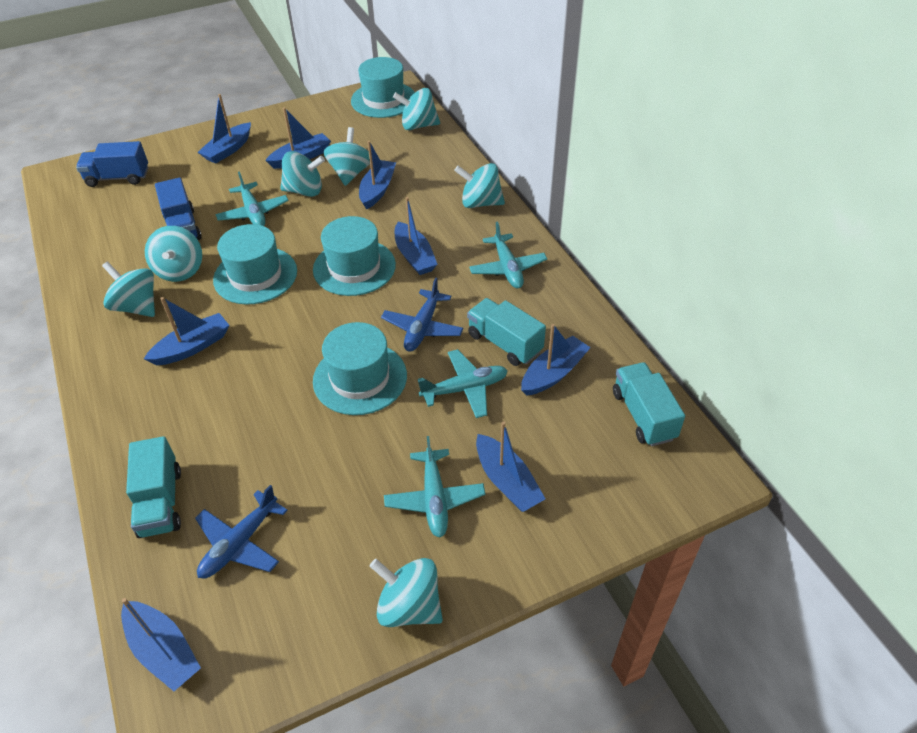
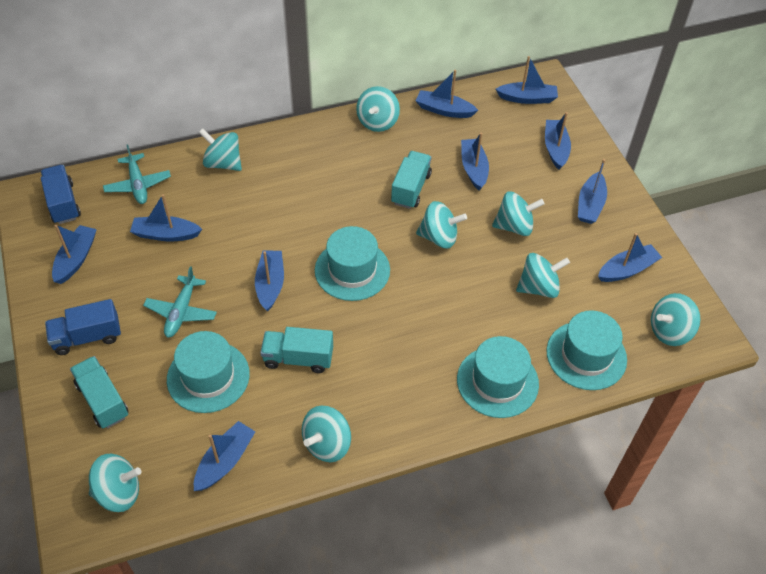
blue boat: 8 -> 10
blue plane: 2 -> 0
turquoise plane: 4 -> 2
turquoise spinning top: 7 -> 8

